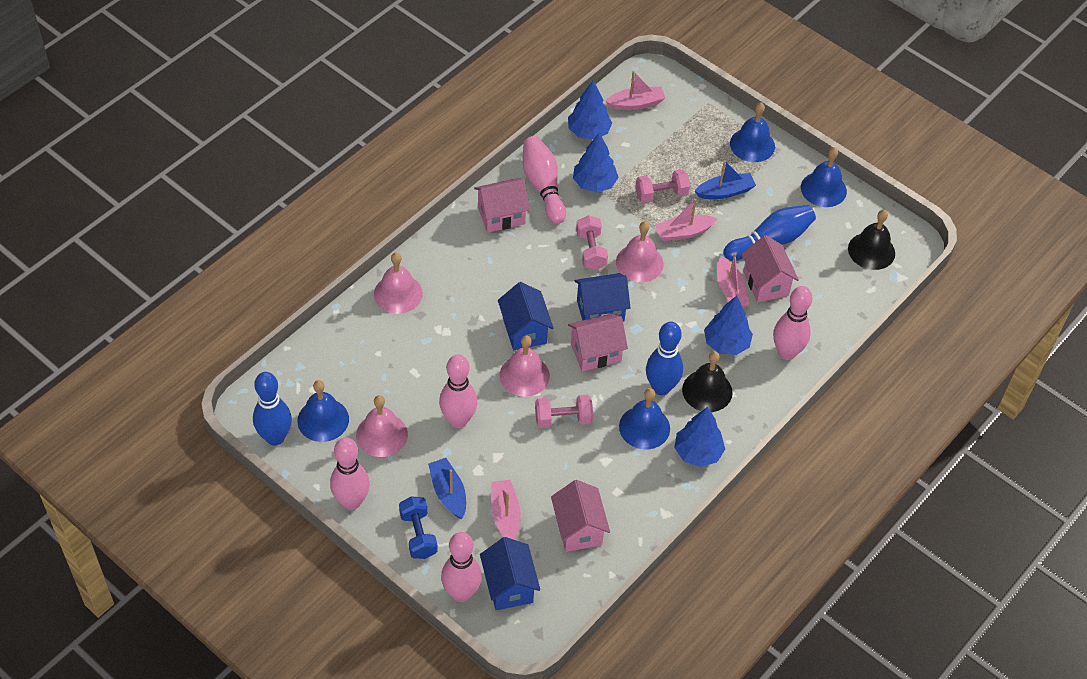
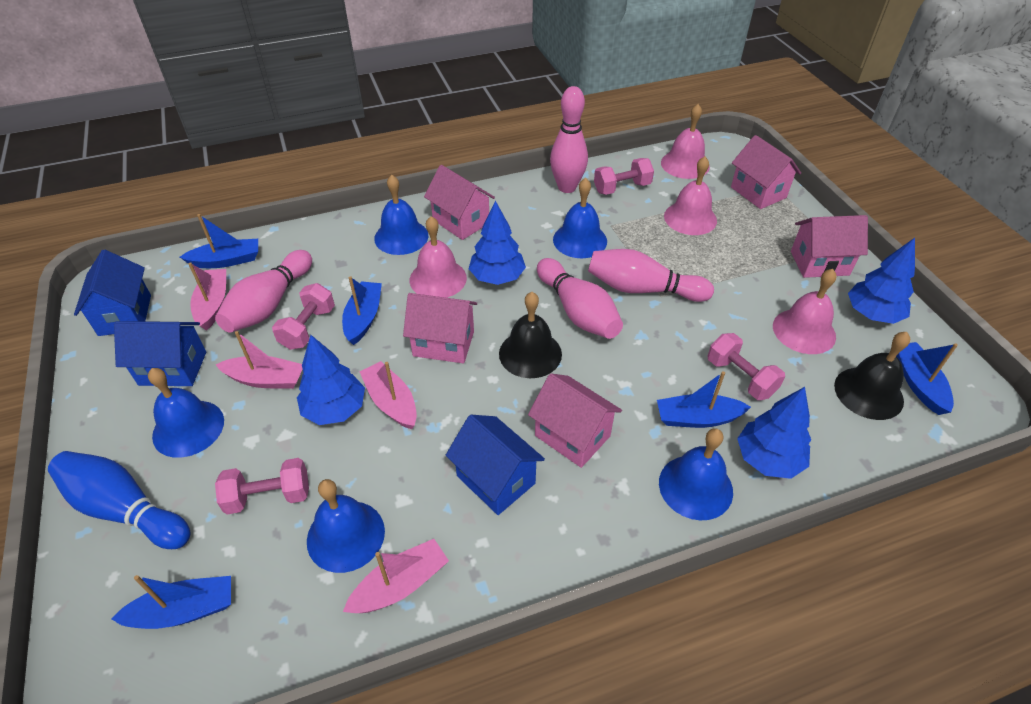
blue bell: 4 -> 5
blue boat: 2 -> 5
blue bowling pin: 3 -> 1
blue dumbbell: 1 -> 0
pink bowling pin: 5 -> 4
pink dumbbell: 3 -> 4
pink house: 4 -> 5

